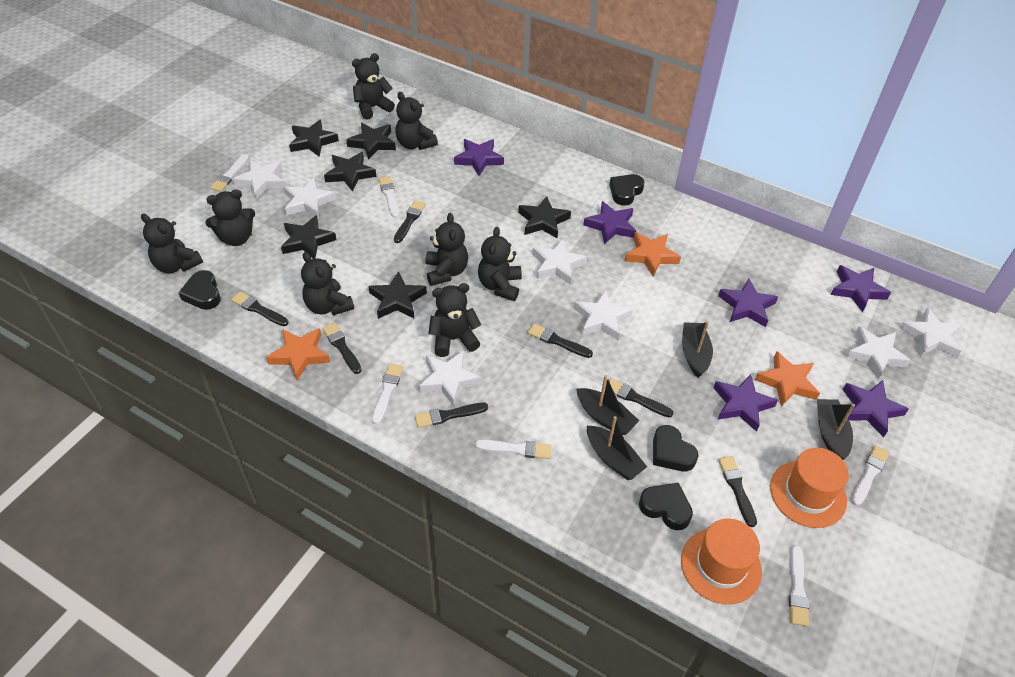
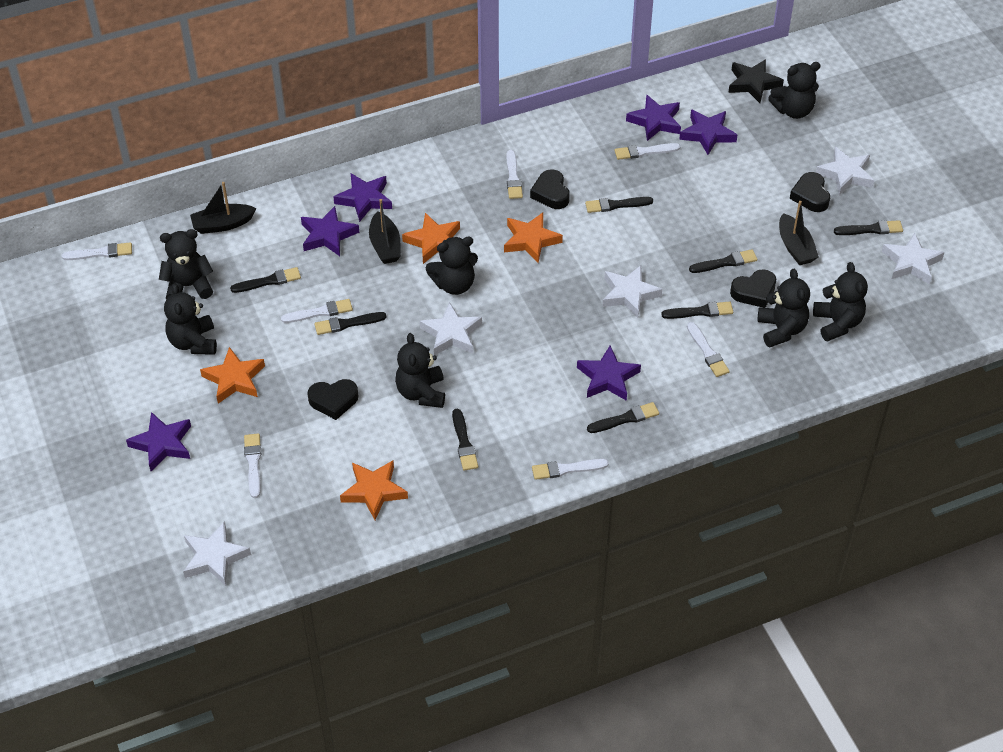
black boat: 4 -> 3
black brush: 7 -> 8
black star: 6 -> 1
black teddy bear: 8 -> 7
orange hat: 2 -> 0
orange star: 3 -> 4
white brush: 6 -> 7
white star: 7 -> 5

